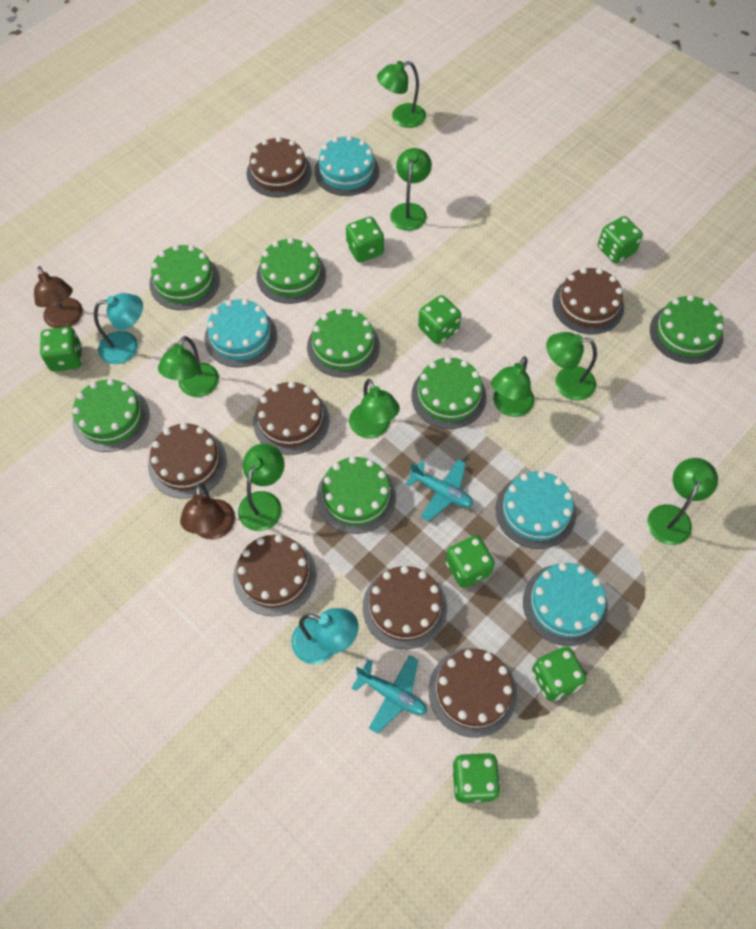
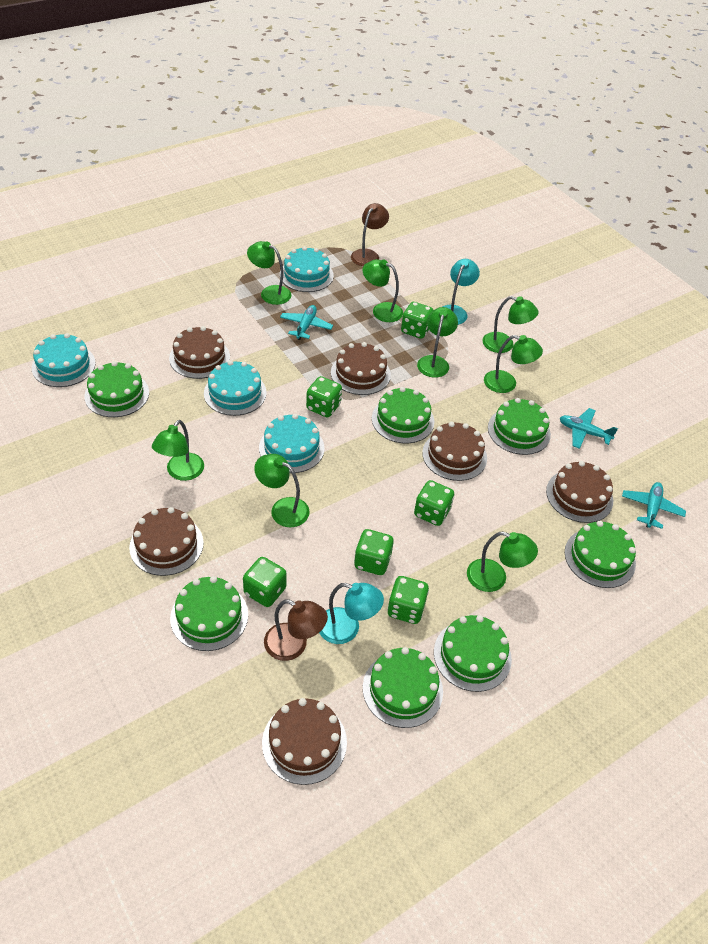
brown cake: 7 -> 6
green dice: 7 -> 6
turquoise plane: 2 -> 3

